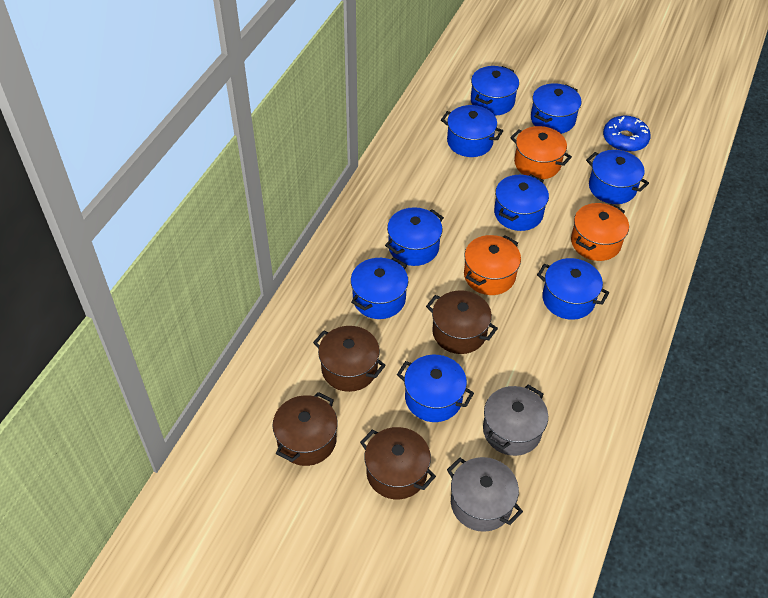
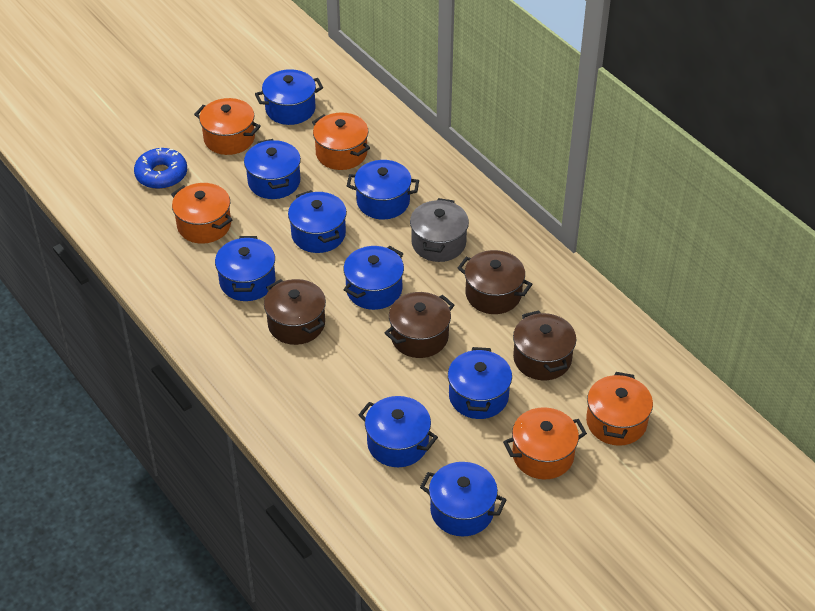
grey pot: 2 -> 1
orange pot: 3 -> 5

